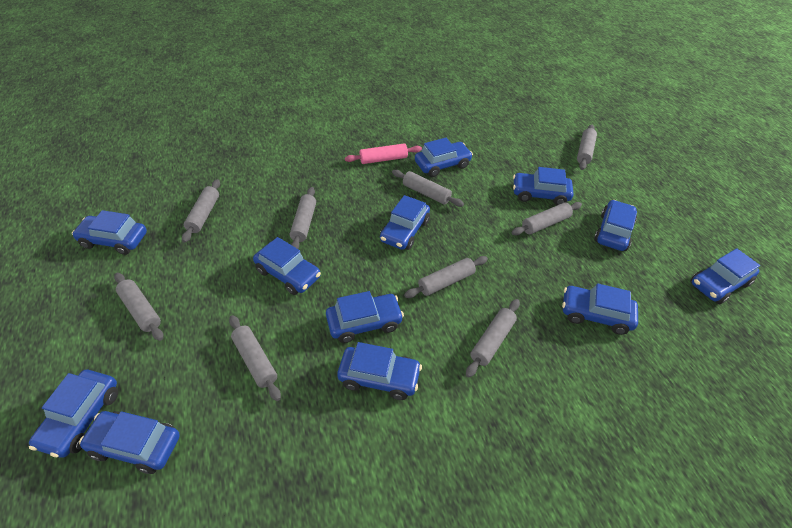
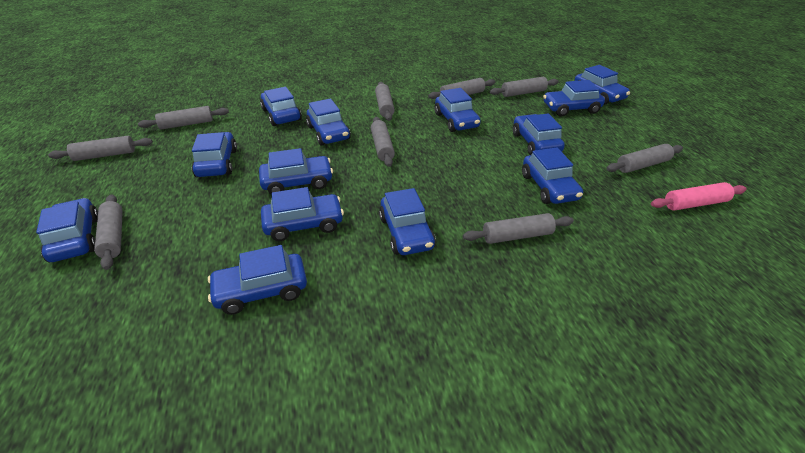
blue car: 12 -> 13

